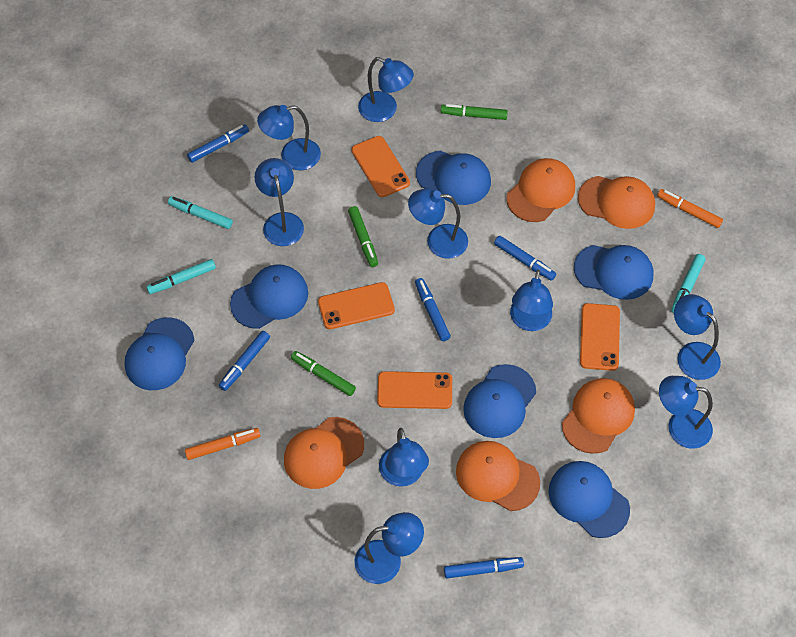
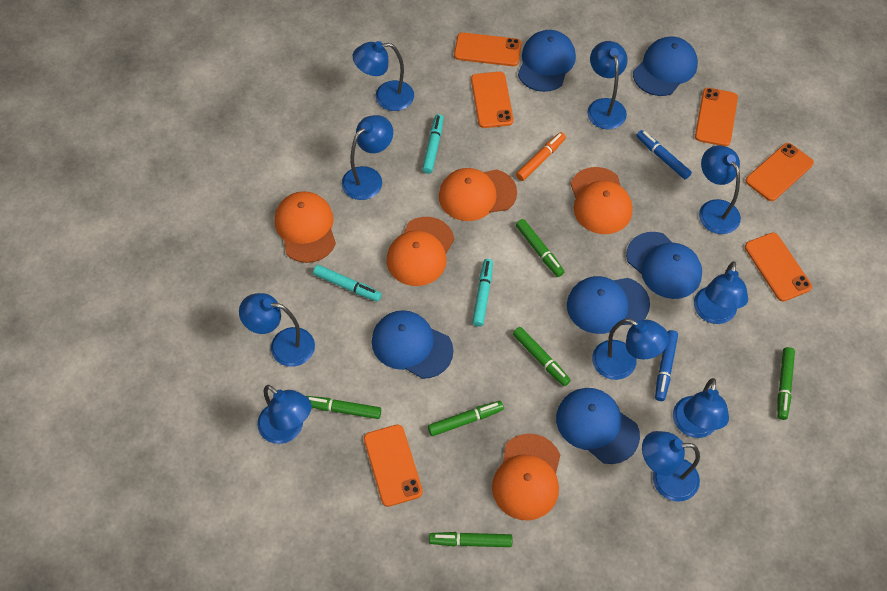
blue lamp: 9 -> 10
blue marker: 5 -> 2
green marker: 3 -> 6
orange marker: 2 -> 1
orange phone: 4 -> 6

